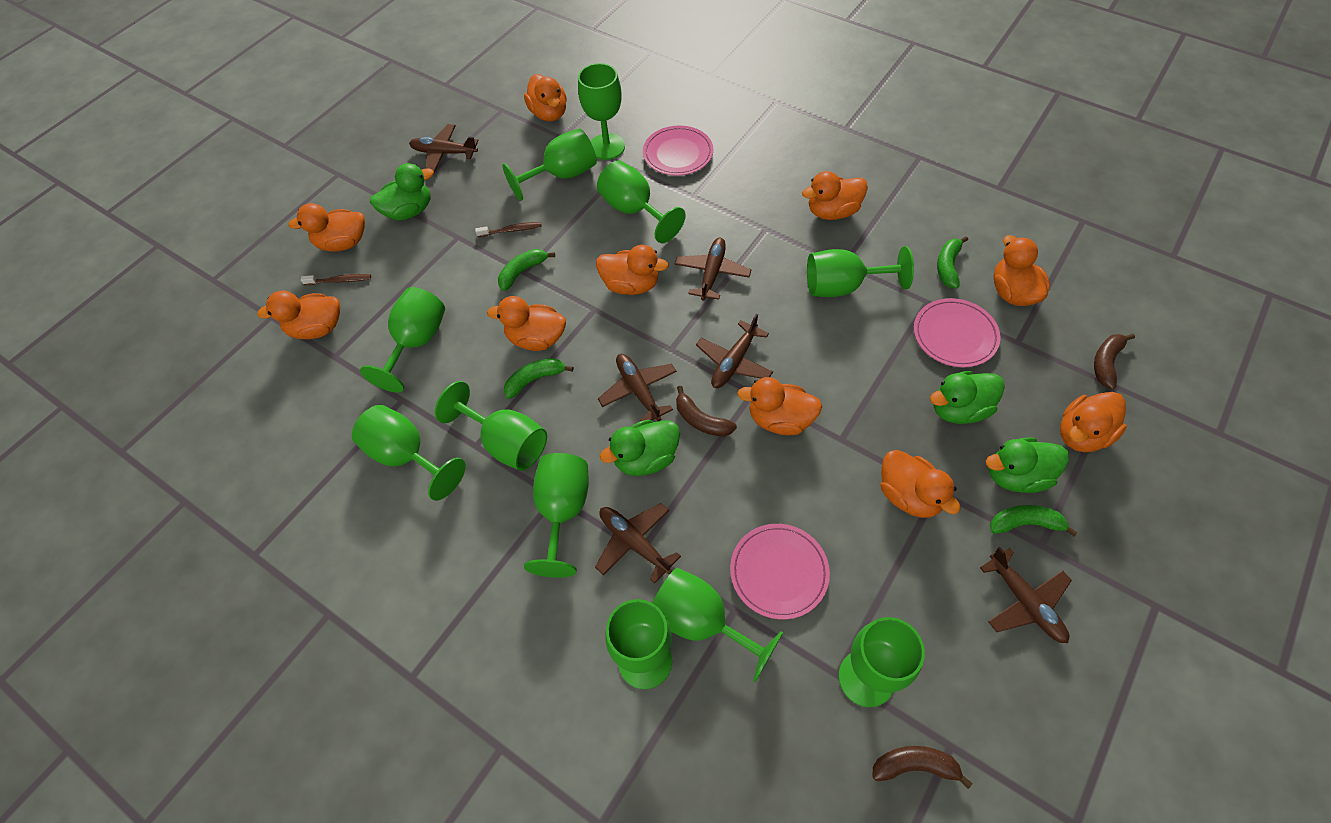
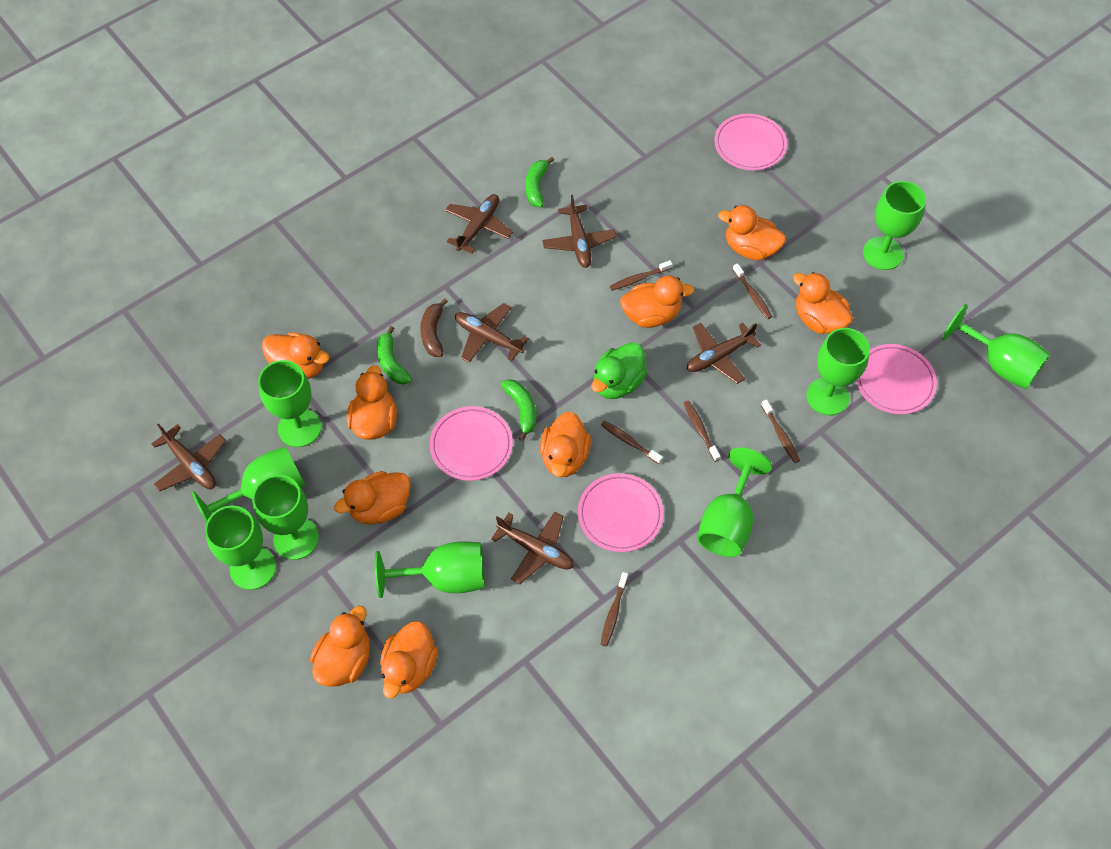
brown banana: 3 -> 1
brown toothbrush: 2 -> 6
green banana: 4 -> 3
green duck: 4 -> 1
green goblet: 11 -> 9
orange duck: 10 -> 9
pink plate: 3 -> 4

